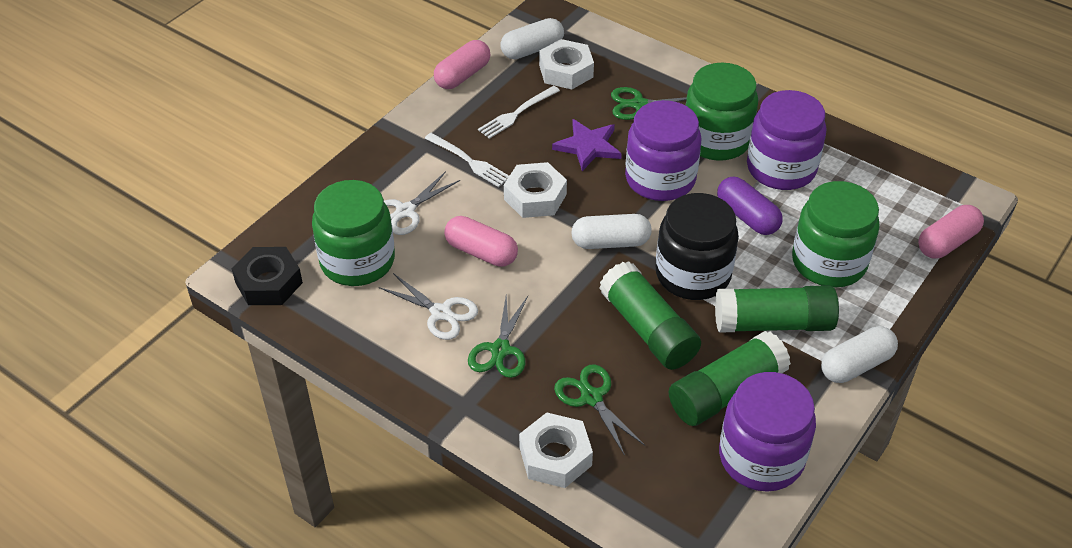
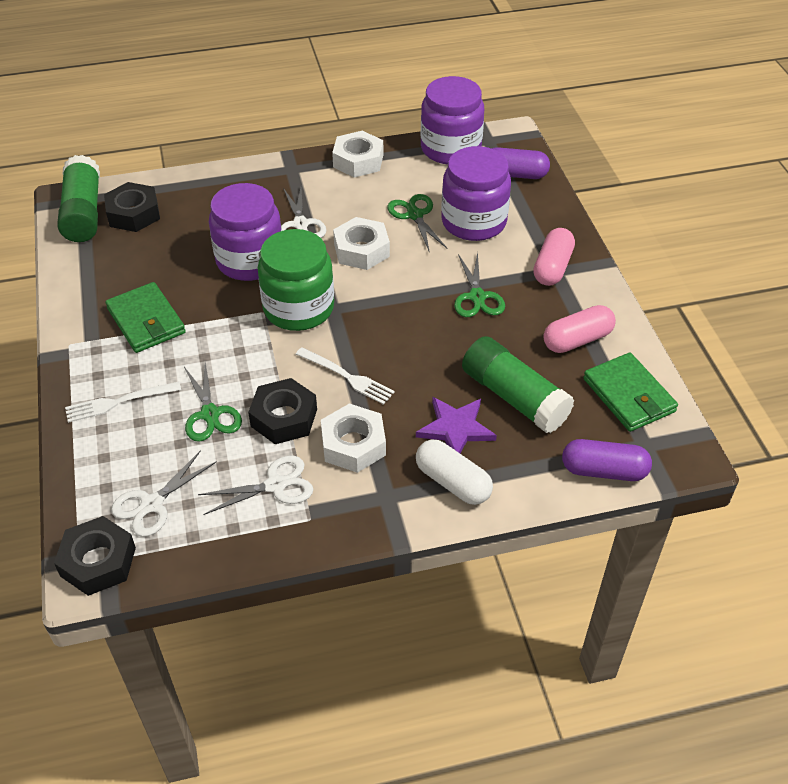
black jar: 1 -> 0
black nut: 1 -> 3
green glue stick: 3 -> 2
green jar: 3 -> 1
green wallet: 0 -> 2
pink capsule: 3 -> 2
purple capsule: 1 -> 2
white capsule: 3 -> 1
white scissors: 2 -> 3

